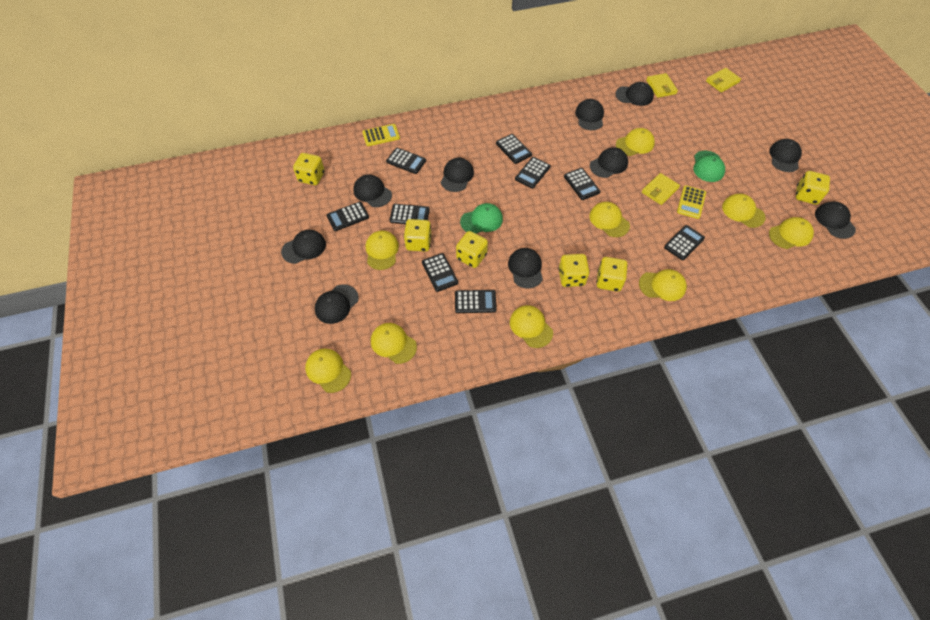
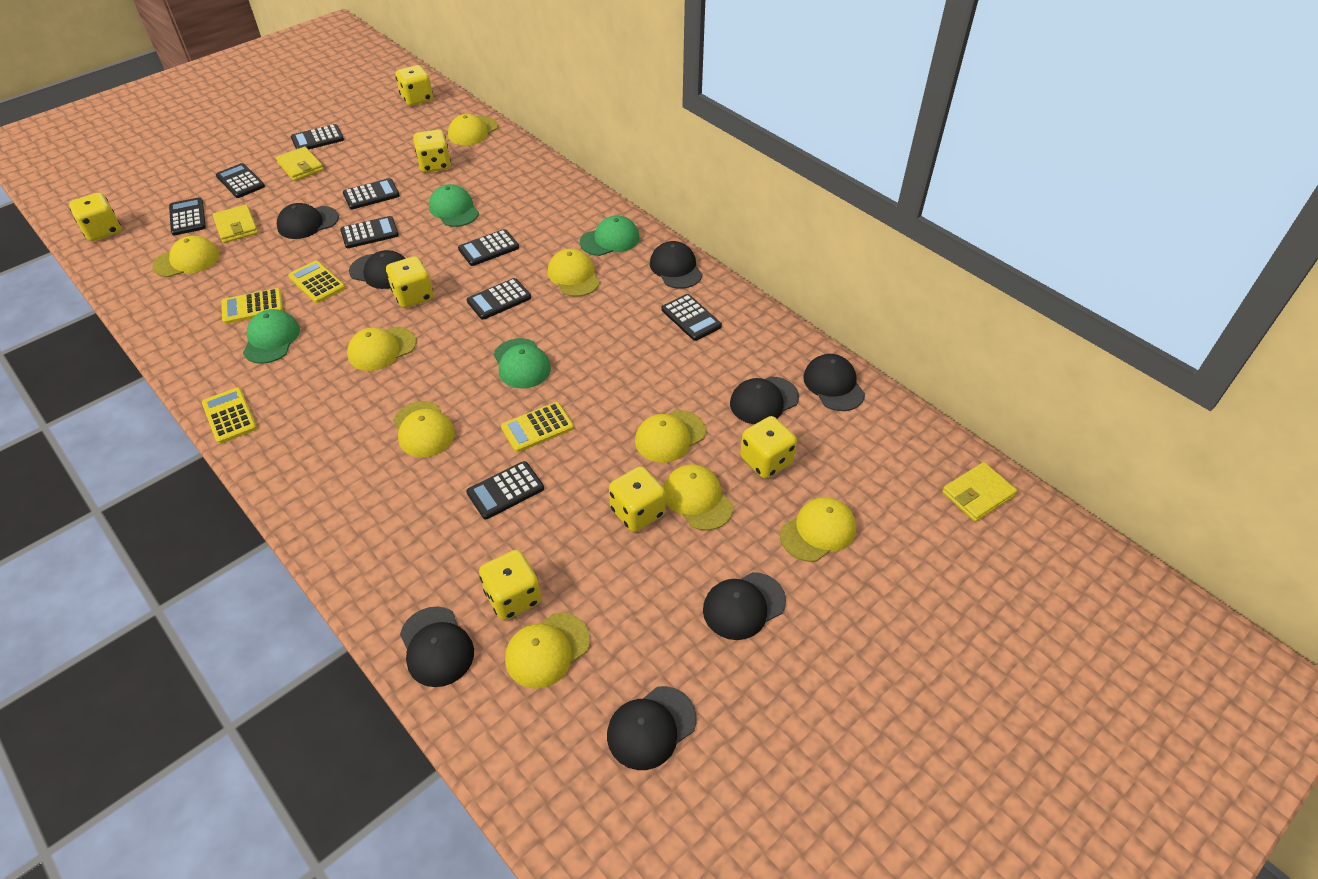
black cap: 10 -> 8
green cap: 2 -> 4
yellow calculator: 2 -> 4
yellow dice: 6 -> 7

